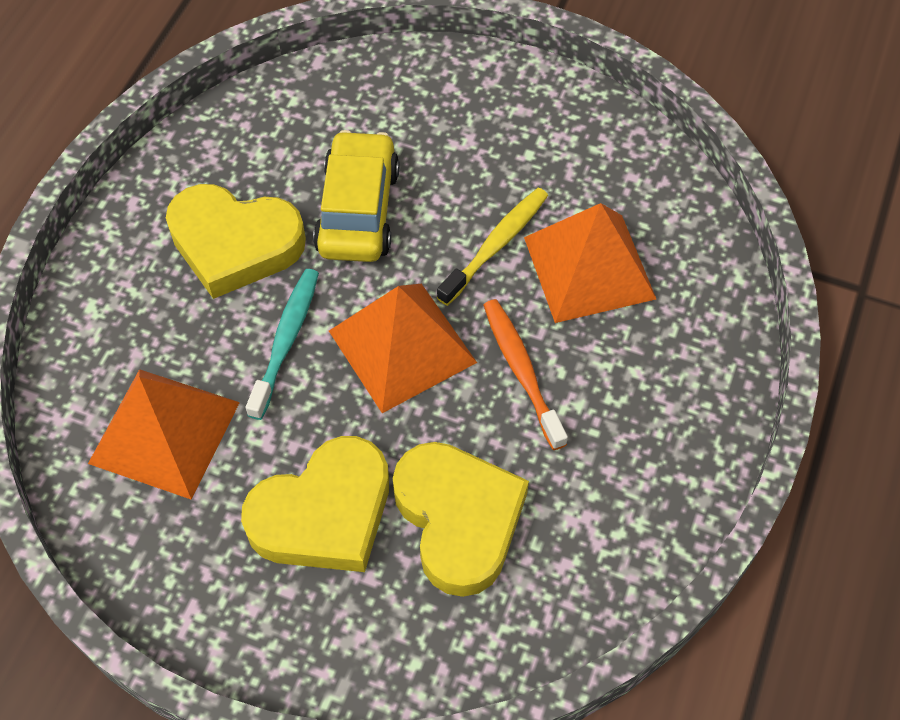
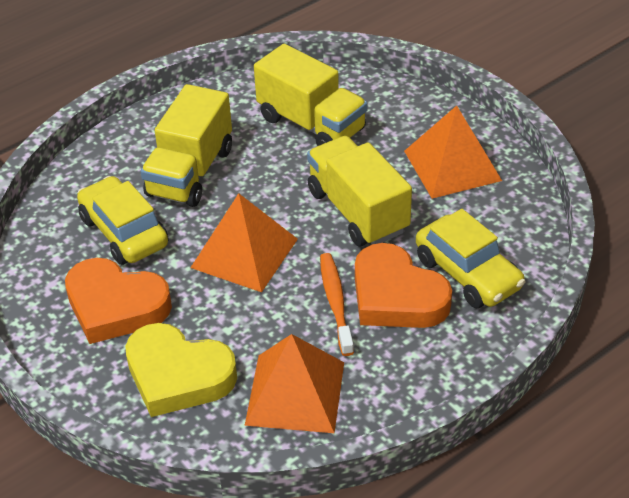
orange heart: 0 -> 2
turquoise toothbrush: 1 -> 0
yellow car: 1 -> 2
yellow heart: 3 -> 1
yellow toothbrush: 1 -> 0
yellow truck: 0 -> 3

